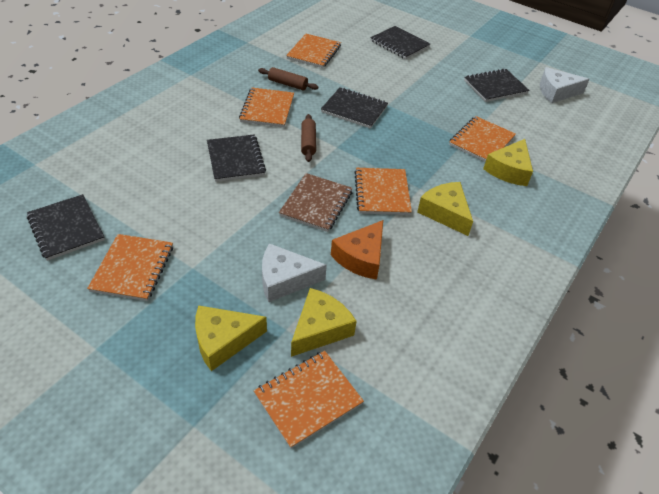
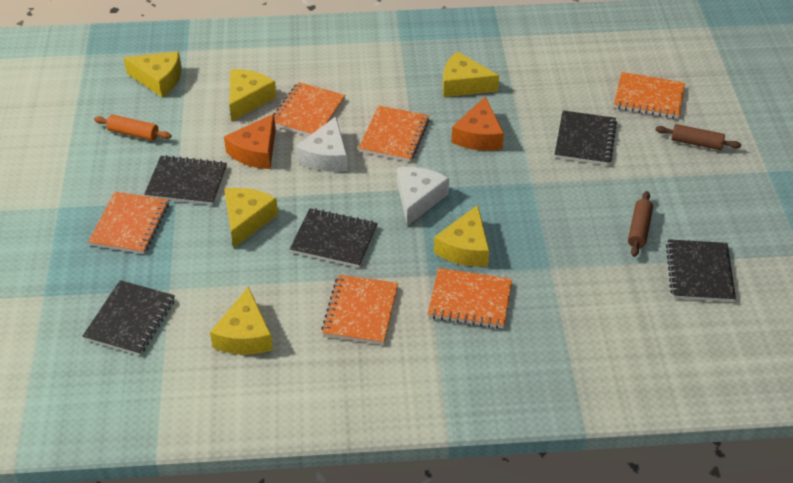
brown notebook: 1 -> 0
orange cheese: 1 -> 2
orange rolling pin: 0 -> 1
yellow cheese: 4 -> 6

